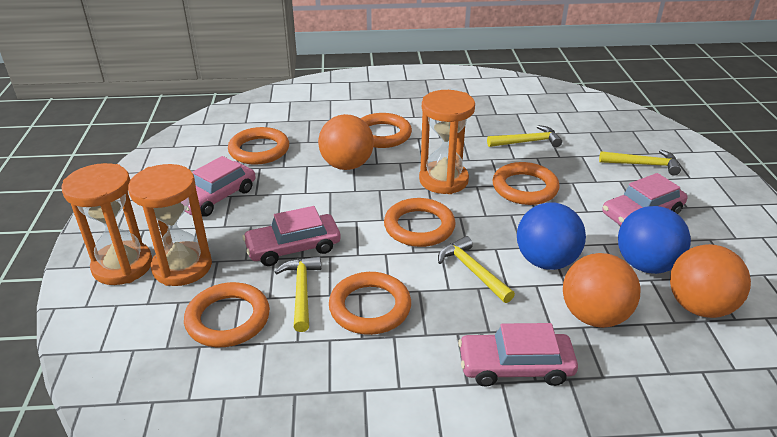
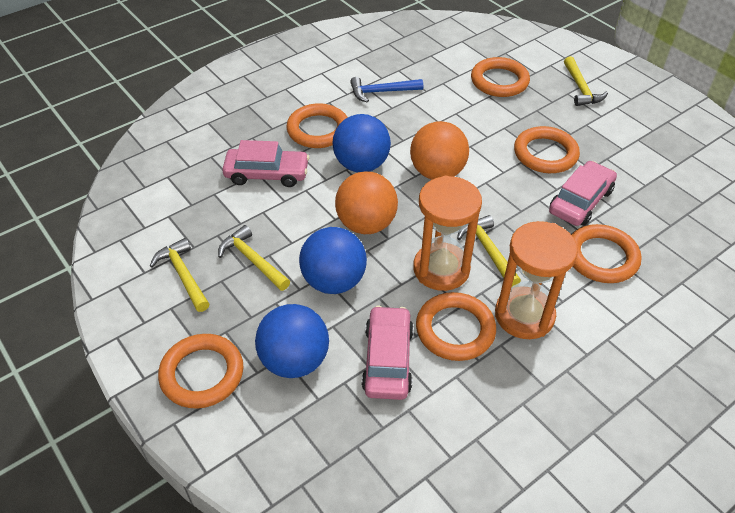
blue ball: 2 -> 3
blue hammer: 0 -> 1
orange ball: 3 -> 2
orange hourglass: 3 -> 2
pink car: 4 -> 3

